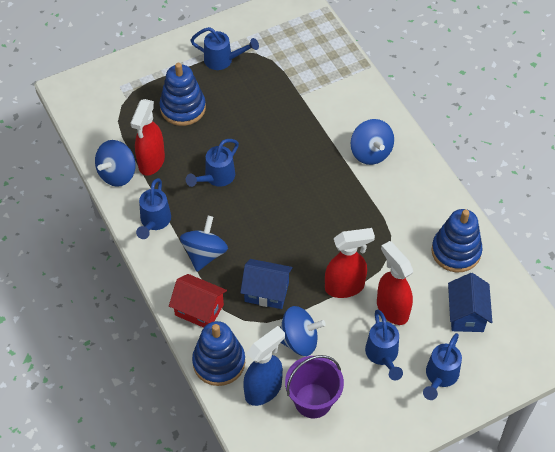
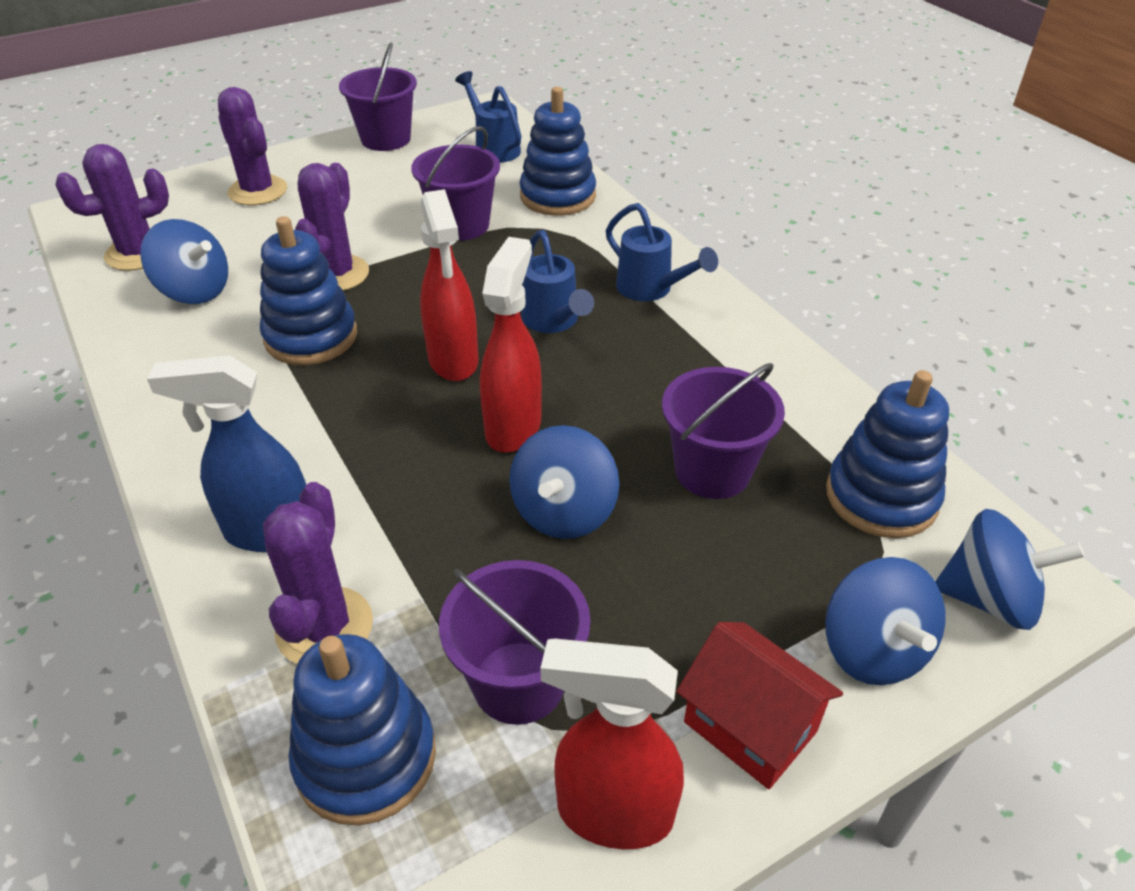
blue house: 2 -> 0
blue stacking toy: 3 -> 4
blue watering can: 5 -> 3
purple bucket: 1 -> 4
purple cactus: 0 -> 4

